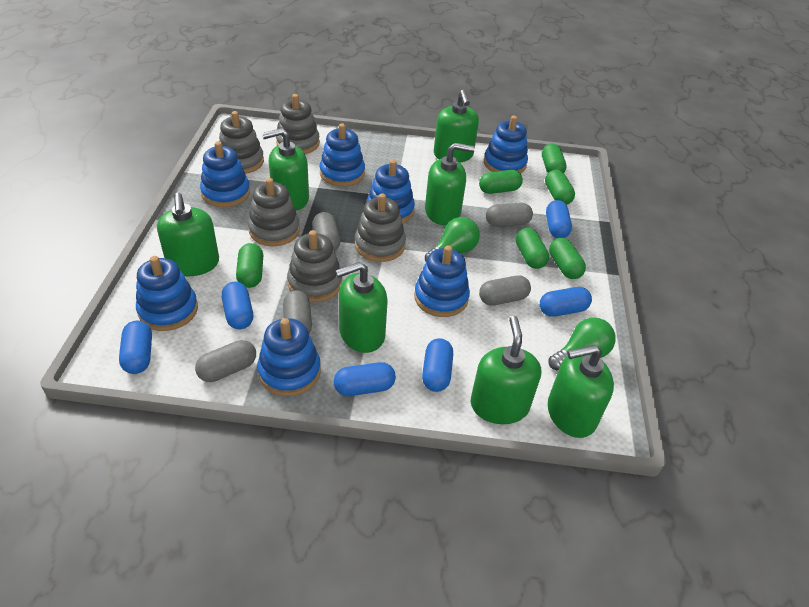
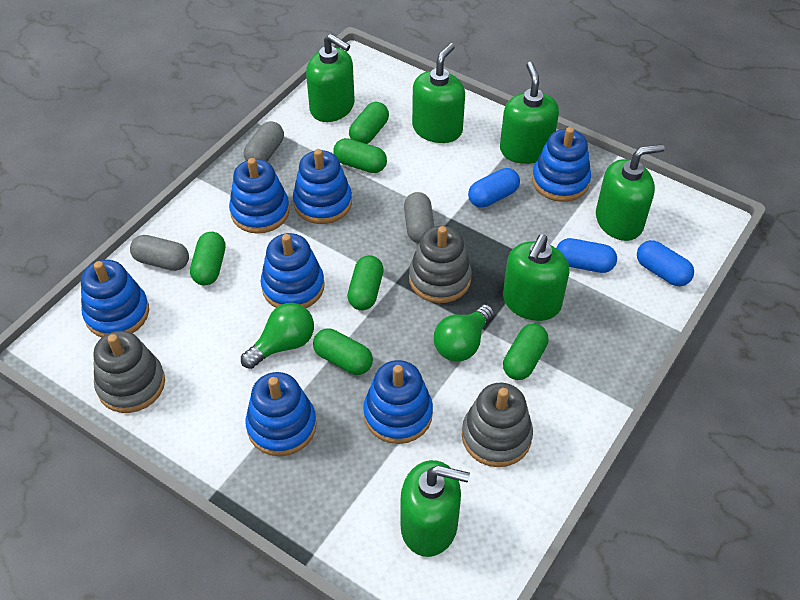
blue capsule: 6 -> 3
green soap dispenser: 7 -> 6
grey capsule: 5 -> 3
grey stacking toy: 5 -> 3

